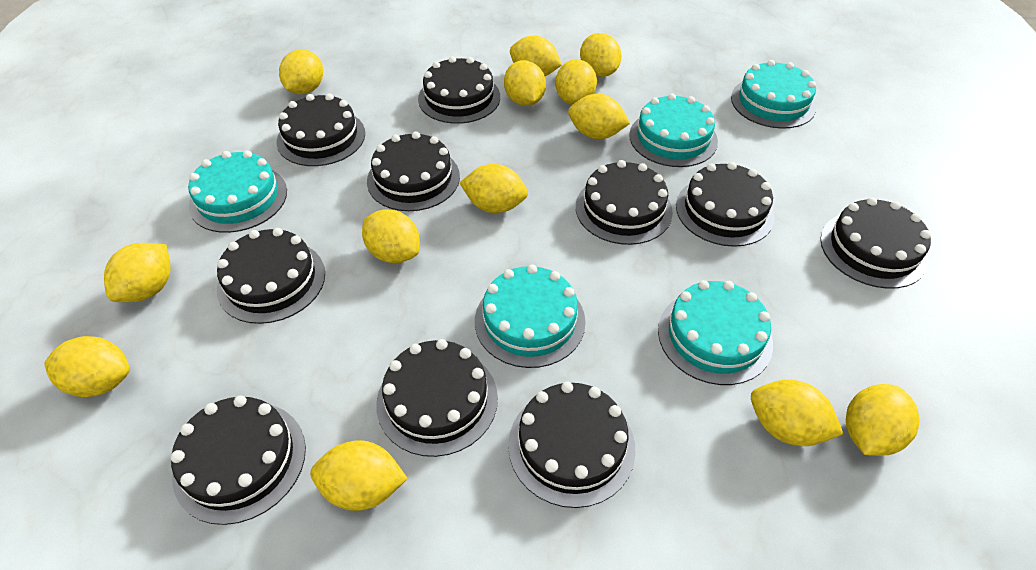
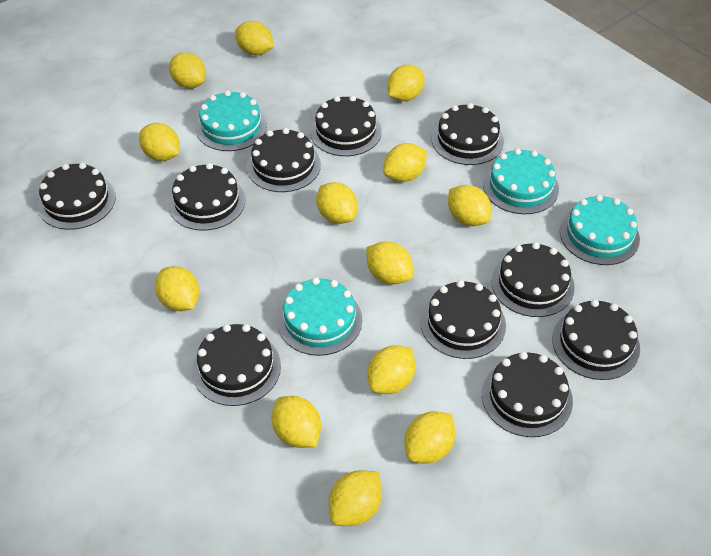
turquoise cake: 5 -> 4

